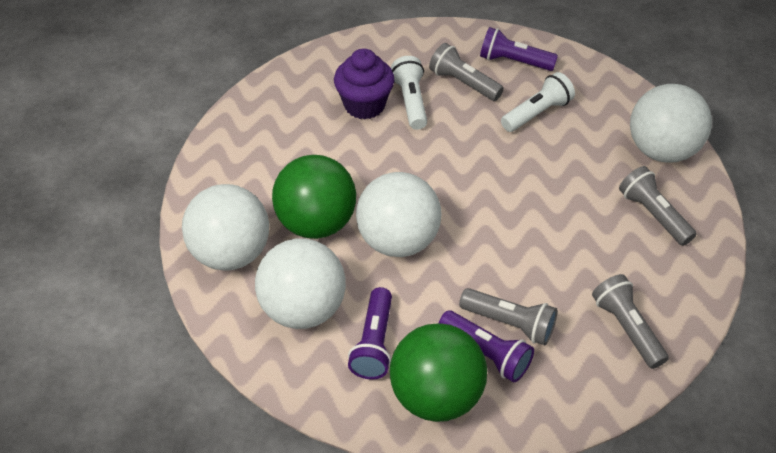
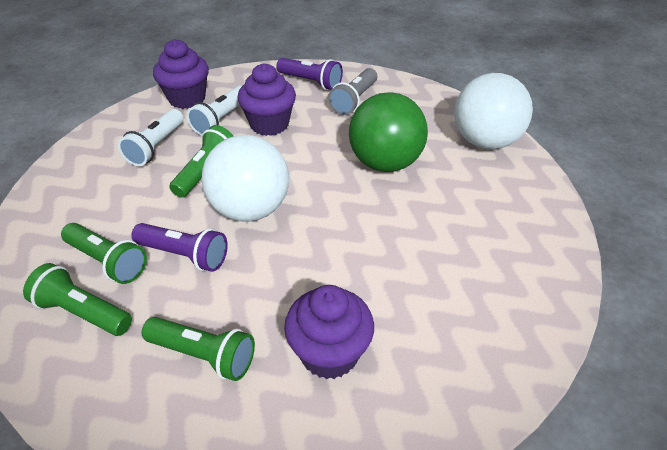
green ball: 2 -> 1
green flashlight: 0 -> 4
grey flashlight: 4 -> 1
purple cupcake: 1 -> 3
purple flashlight: 3 -> 2
white ball: 4 -> 2

